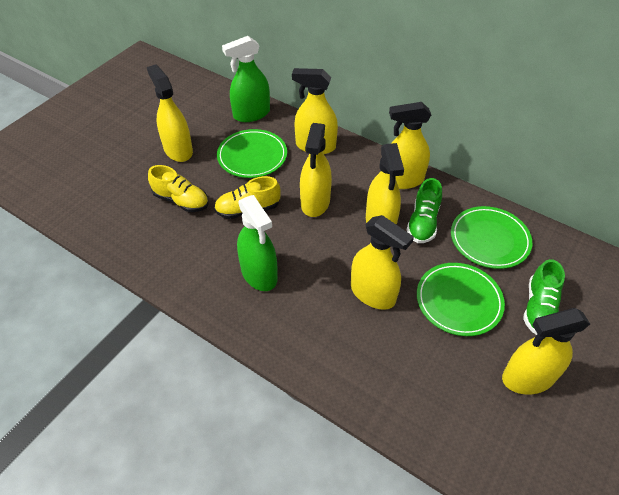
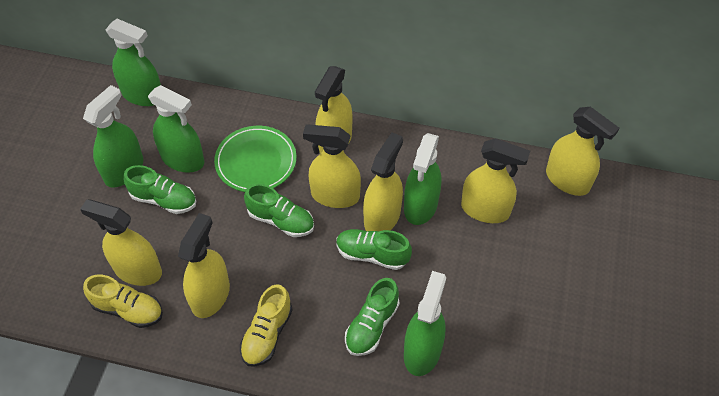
green plate: 3 -> 1
green shoe: 2 -> 4
green spray bottle: 2 -> 5

